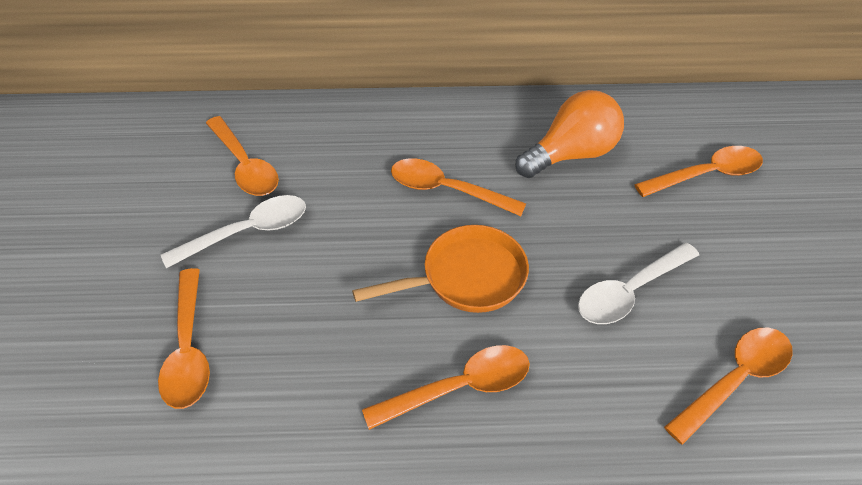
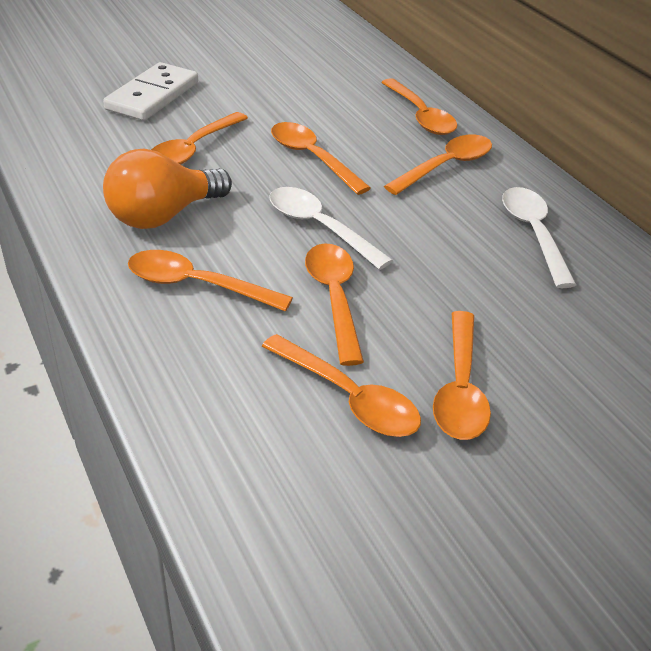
orange pan: 1 -> 0
orange spoon: 6 -> 8
white domino: 0 -> 1

